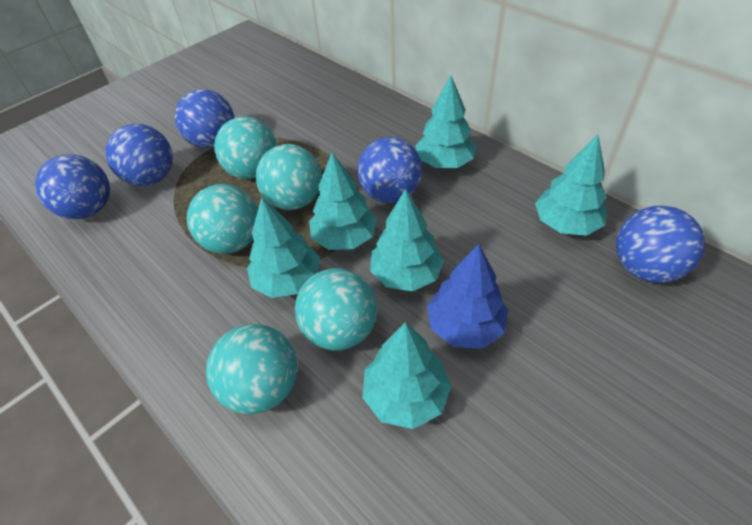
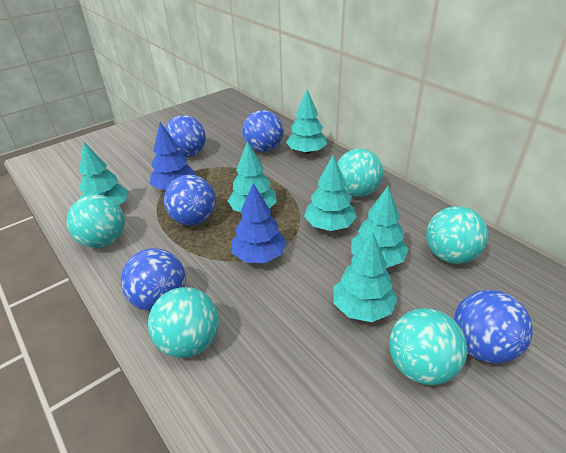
blue tree: 1 -> 2

